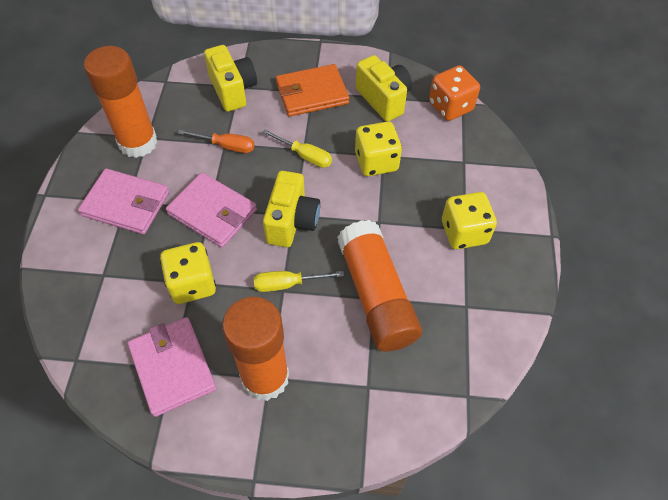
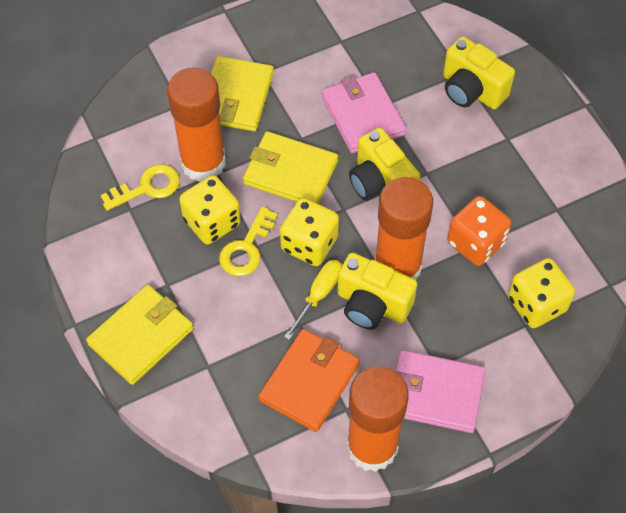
orange screwdriver: 1 -> 0
pink wallet: 3 -> 2
yellow key: 0 -> 2
yellow screwdriver: 2 -> 1
yellow wallet: 0 -> 3

